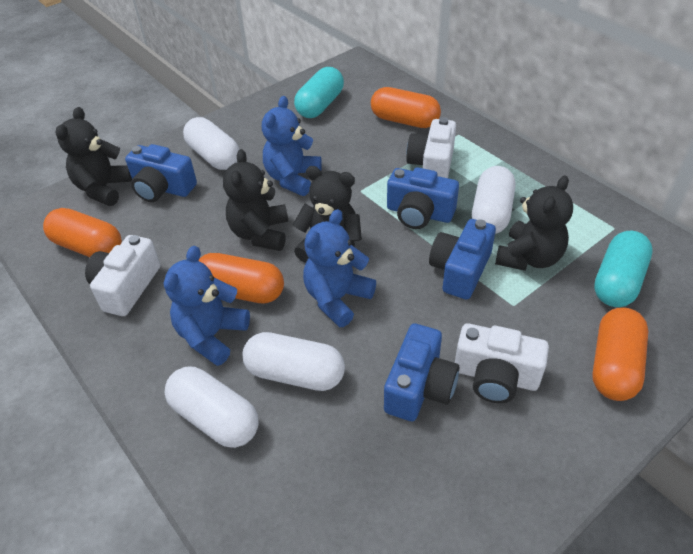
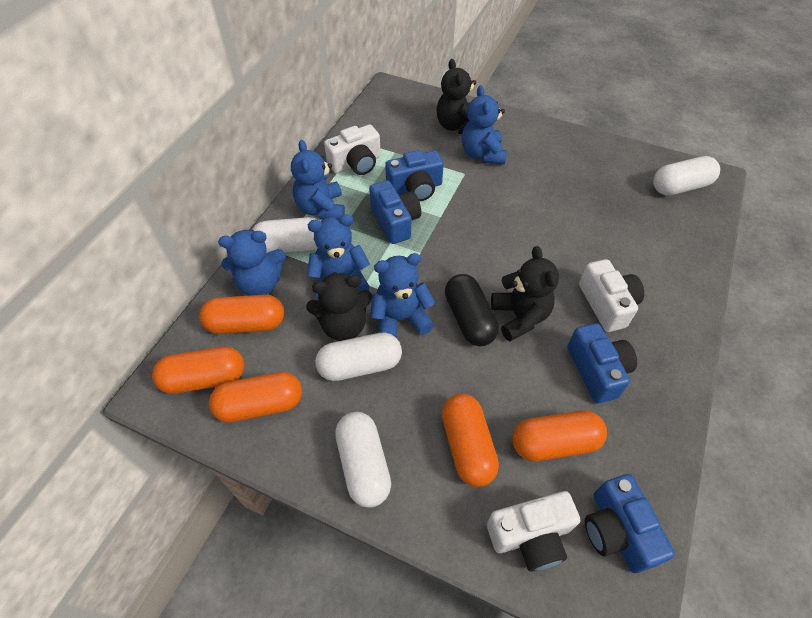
black capsule: 0 -> 1
black teddy bear: 4 -> 3
blue teddy bear: 3 -> 5
orange capsule: 4 -> 5
turquoise capsule: 2 -> 0

